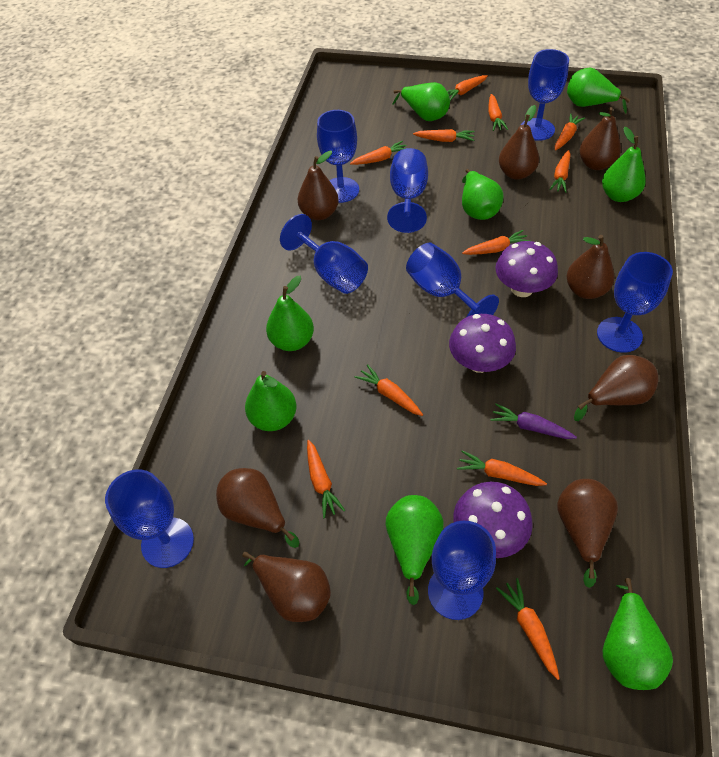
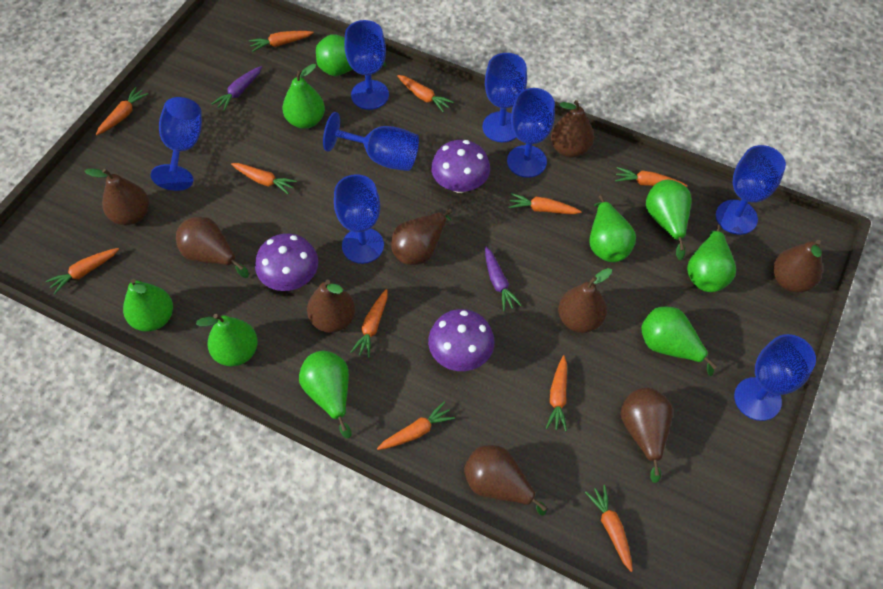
brown pear: 8 -> 9
green pear: 8 -> 9
purple carrot: 1 -> 2

